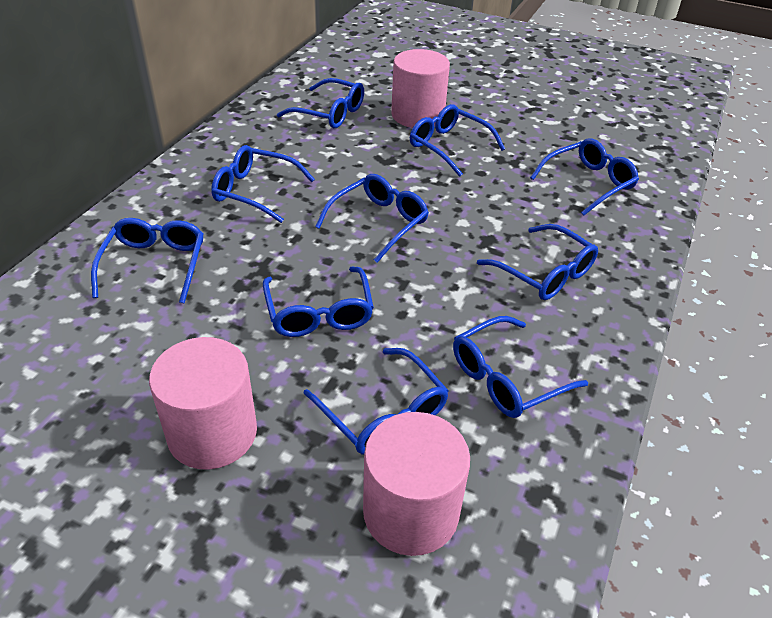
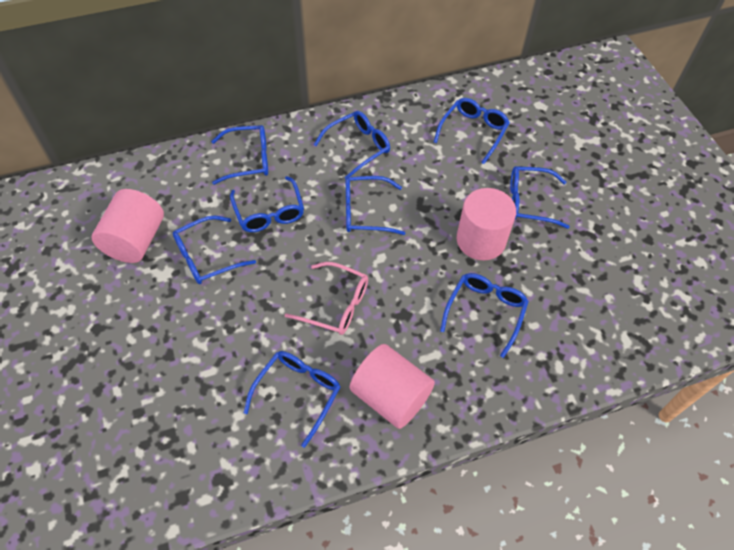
blue glasses: 10 -> 9
pink glasses: 0 -> 1

